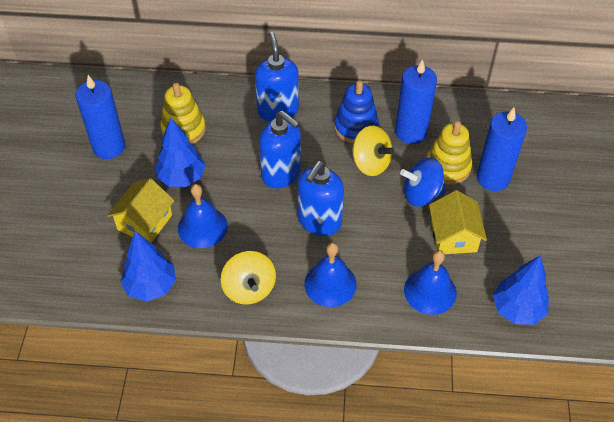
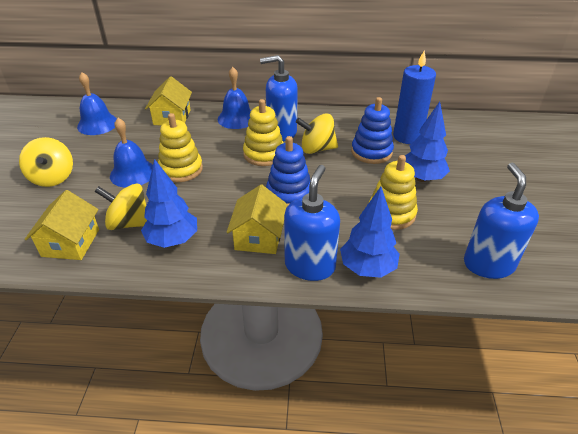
blue candle: 3 -> 1
blue spinning top: 1 -> 0
blue stacking toy: 1 -> 2
yellow house: 2 -> 3
yellow spinning top: 2 -> 3
yellow stacking toy: 2 -> 3

